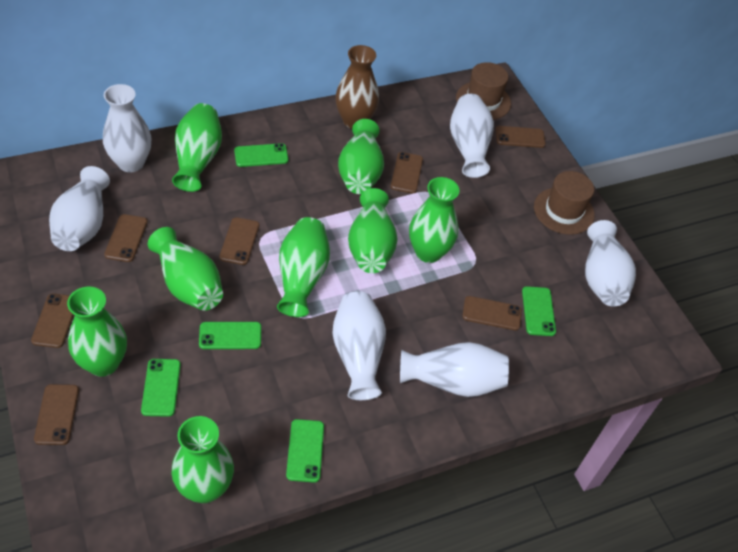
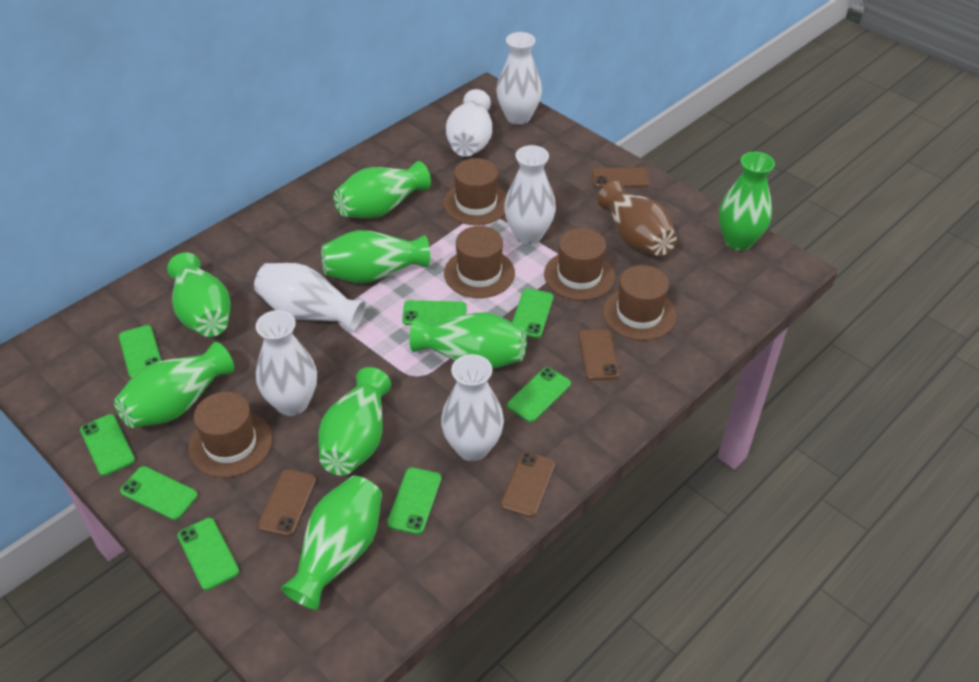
brown hat: 2 -> 5
brown phone: 7 -> 4
green phone: 5 -> 8

